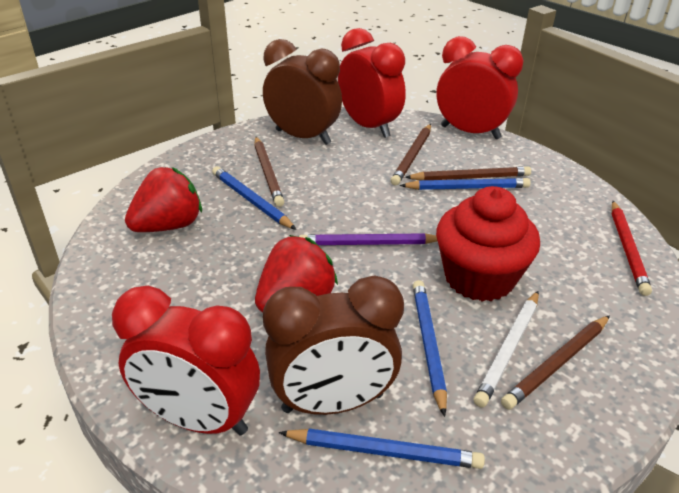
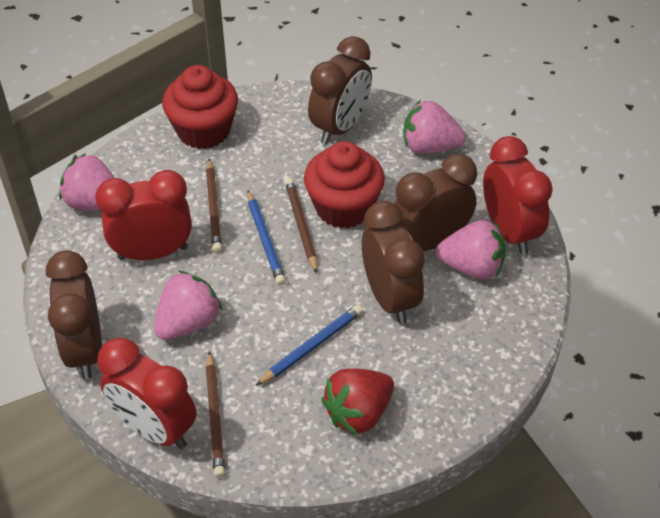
blue pencil: 4 -> 2
brown clock: 2 -> 4
brown pencil: 4 -> 3
pink strawberry: 0 -> 4
purple pencil: 1 -> 0
red cupcake: 1 -> 2
red pencil: 1 -> 0
red strawberry: 2 -> 1
white pencil: 1 -> 0

